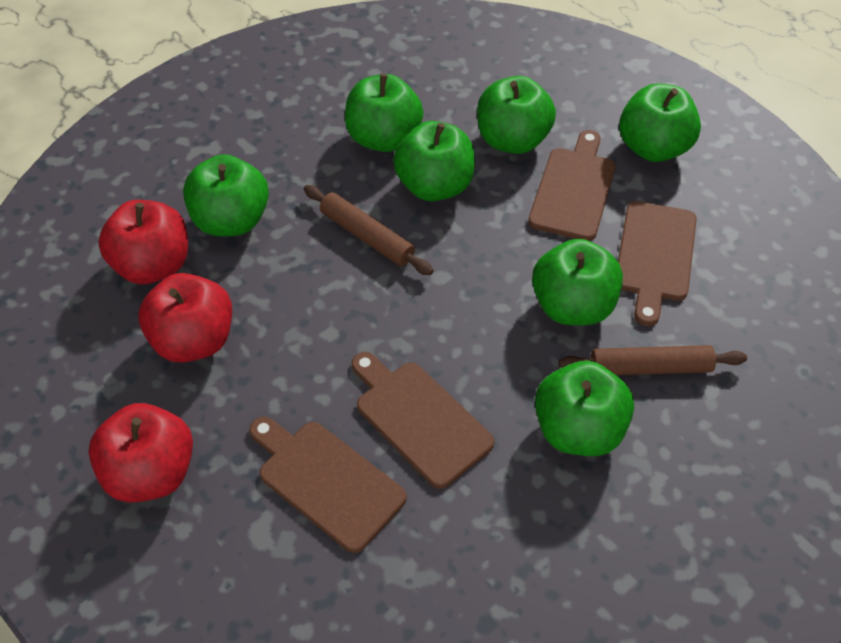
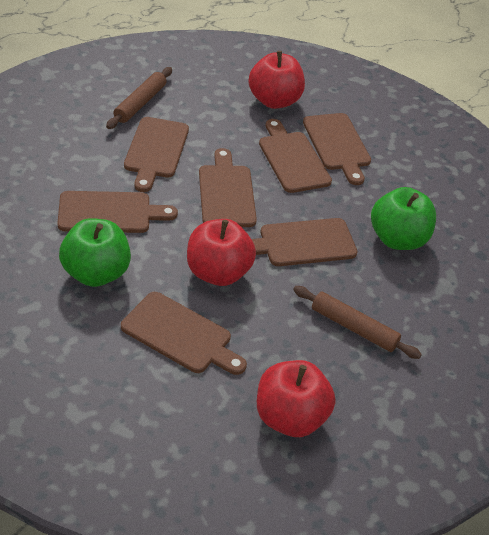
brown cutting board: 4 -> 7
green apple: 7 -> 2

